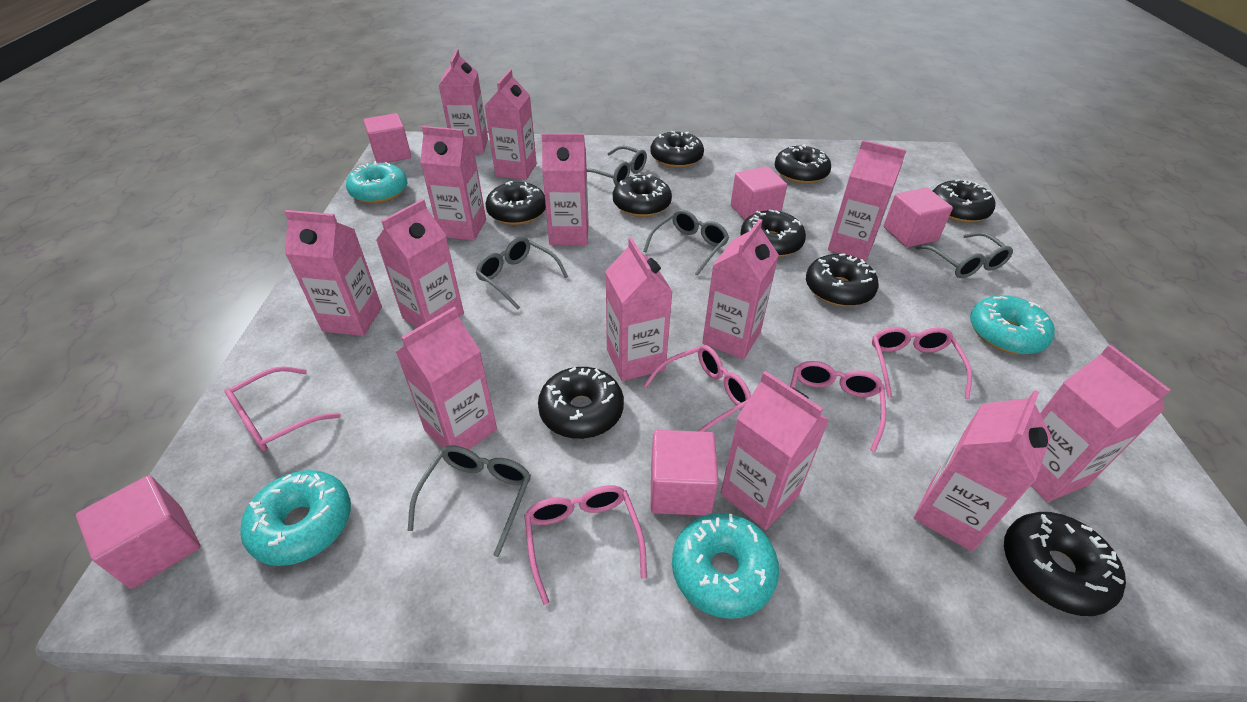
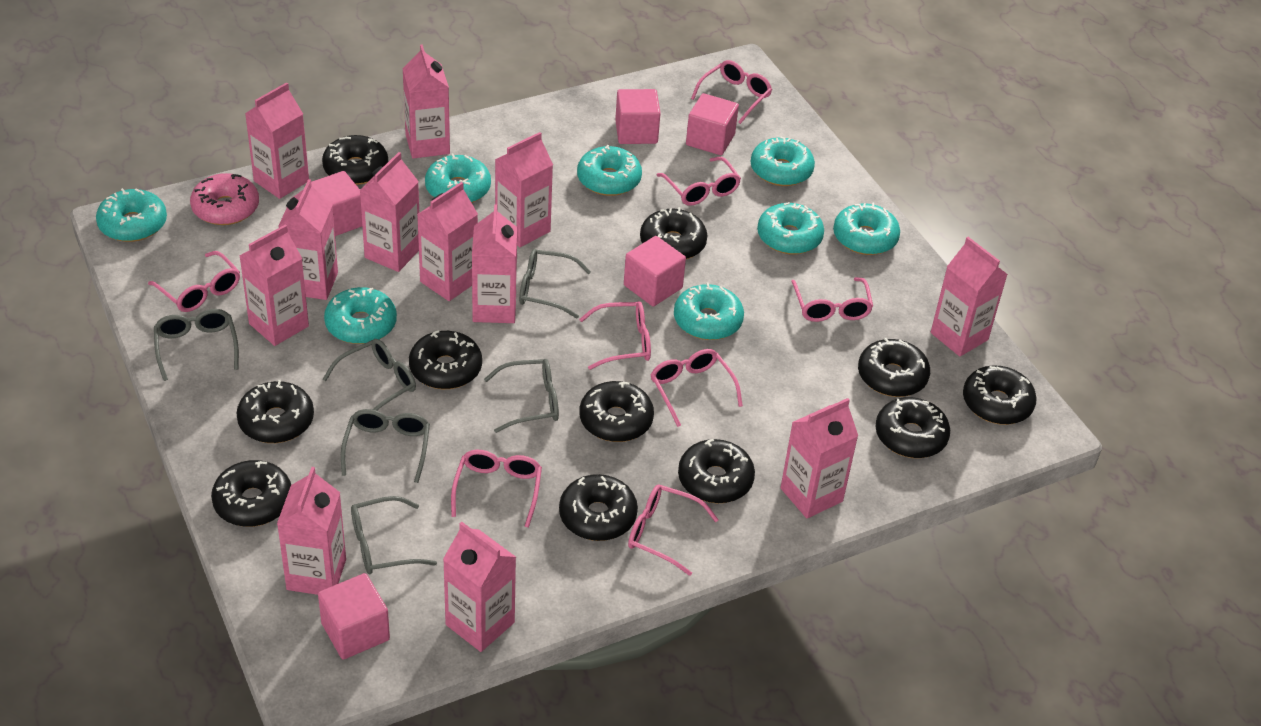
black donut: 9 -> 11
grey glasses: 5 -> 6
pink carton: 13 -> 12
pink donut: 0 -> 1
pink glasses: 5 -> 8
turquoise donut: 4 -> 8

